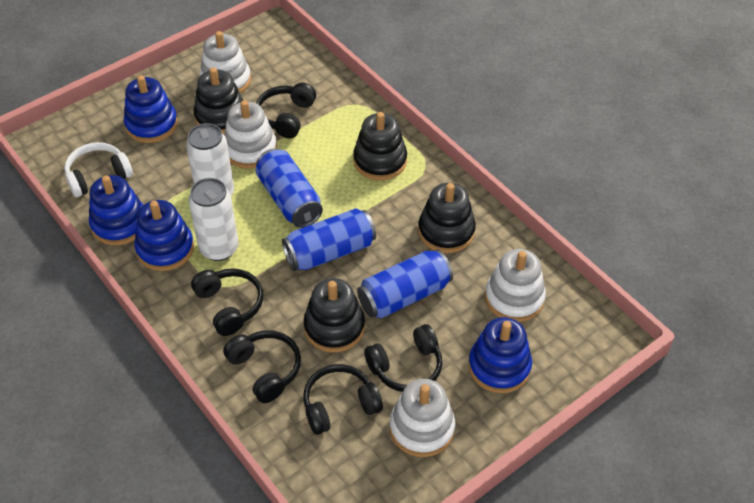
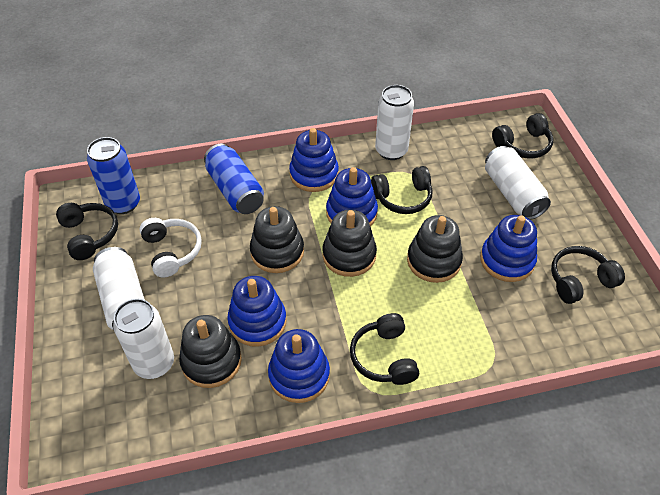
blue can: 3 -> 2
blue stacking toy: 4 -> 5
white can: 2 -> 4
white stacking toy: 4 -> 0

